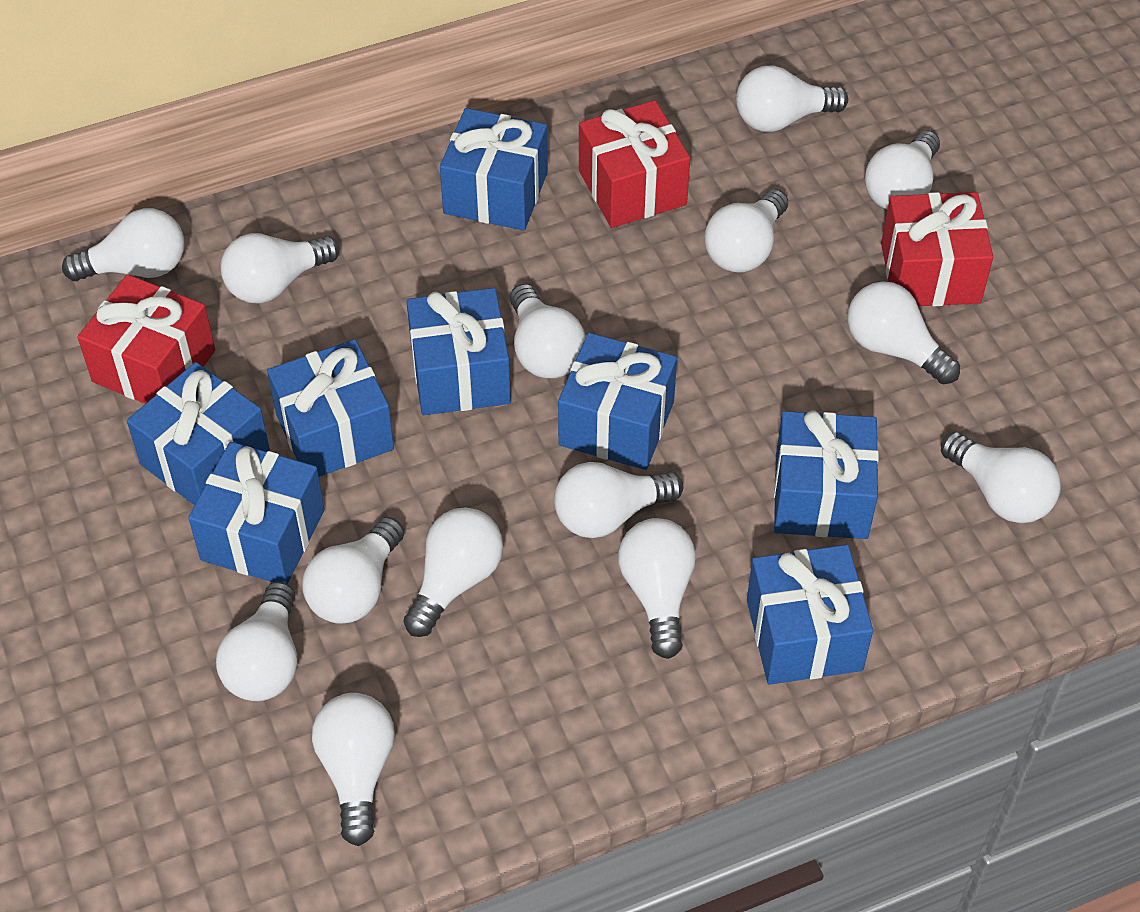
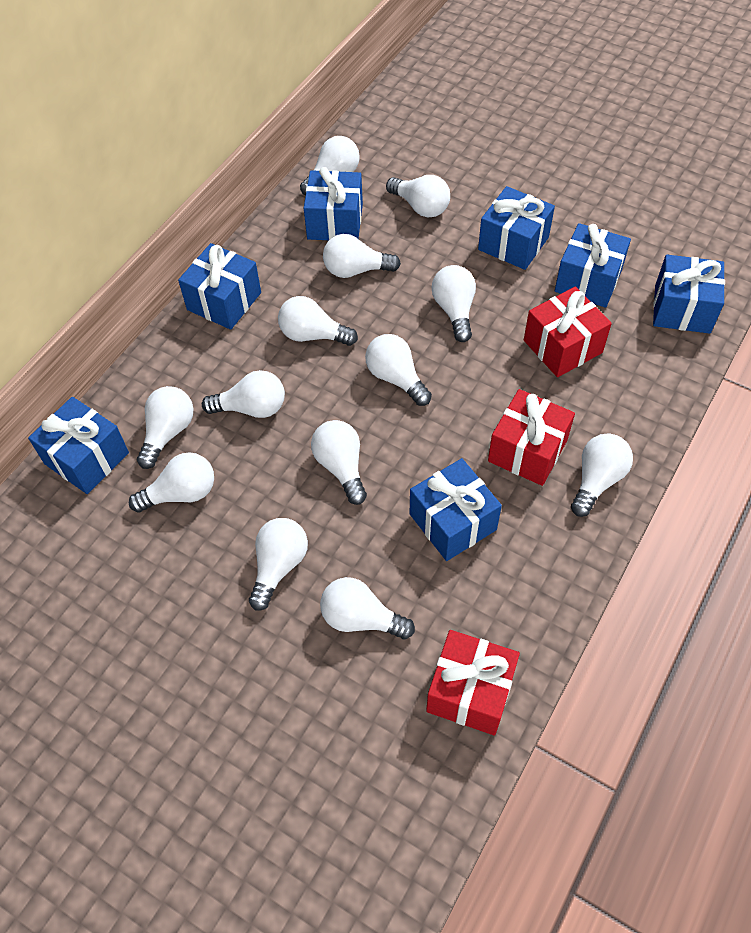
blue gift: 8 -> 7
white light bulb: 14 -> 13

